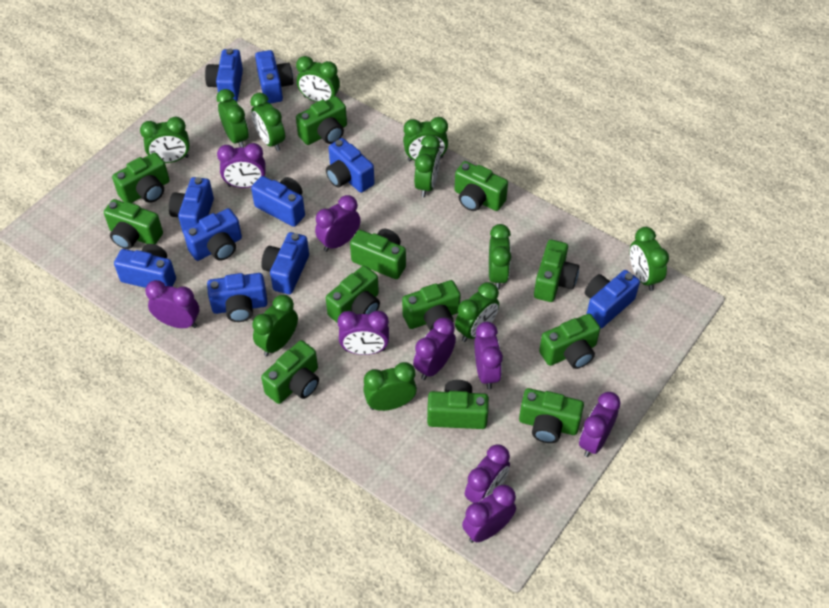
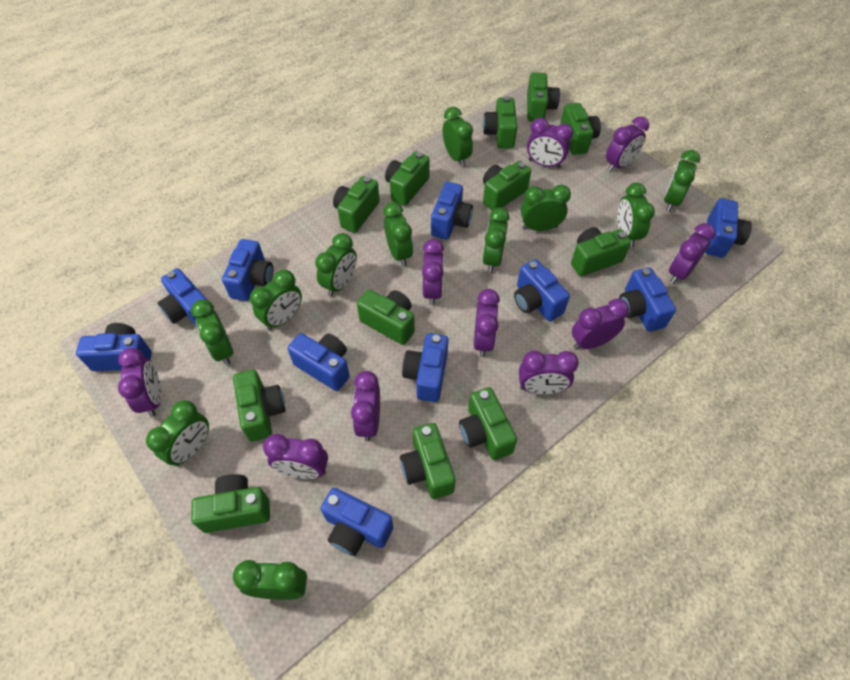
purple clock: 9 -> 10

